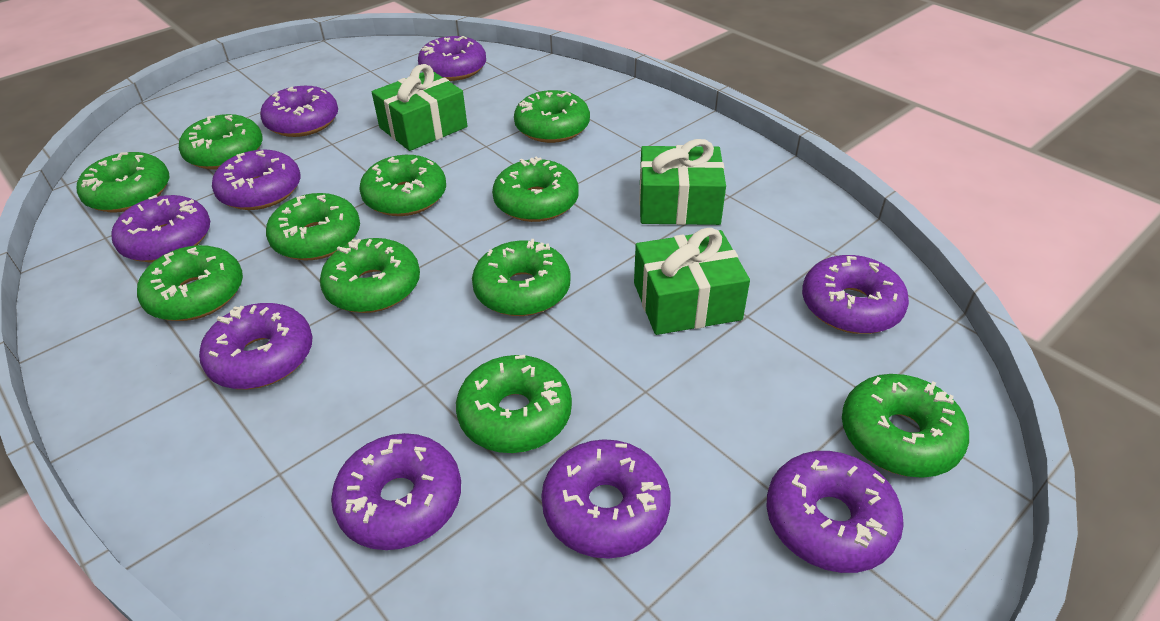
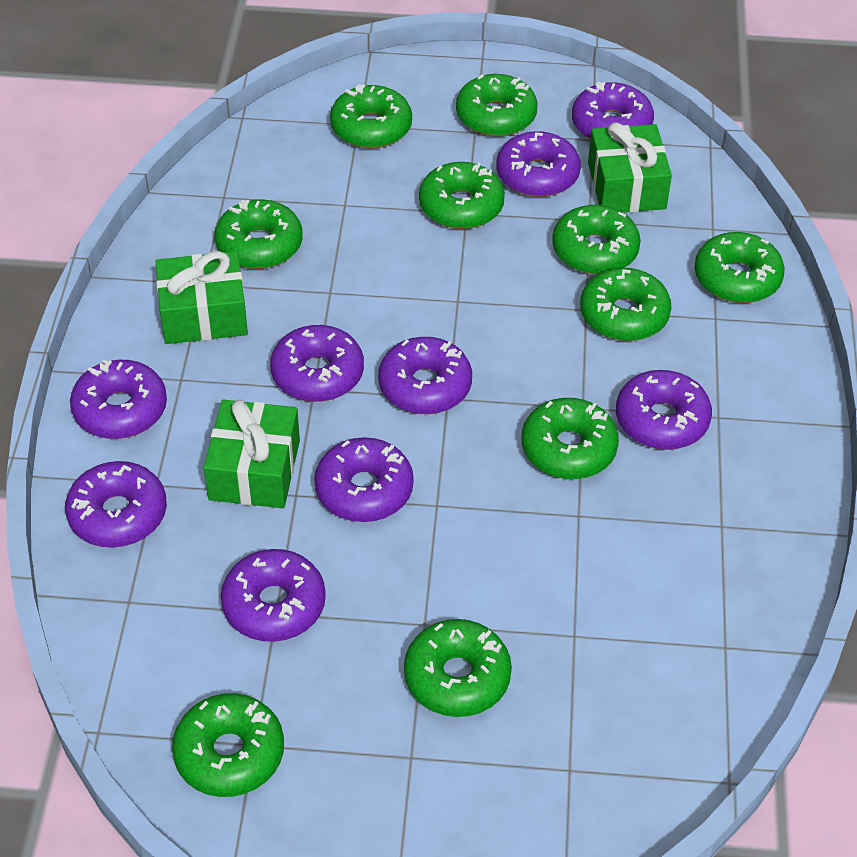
green donut: 11 -> 10

